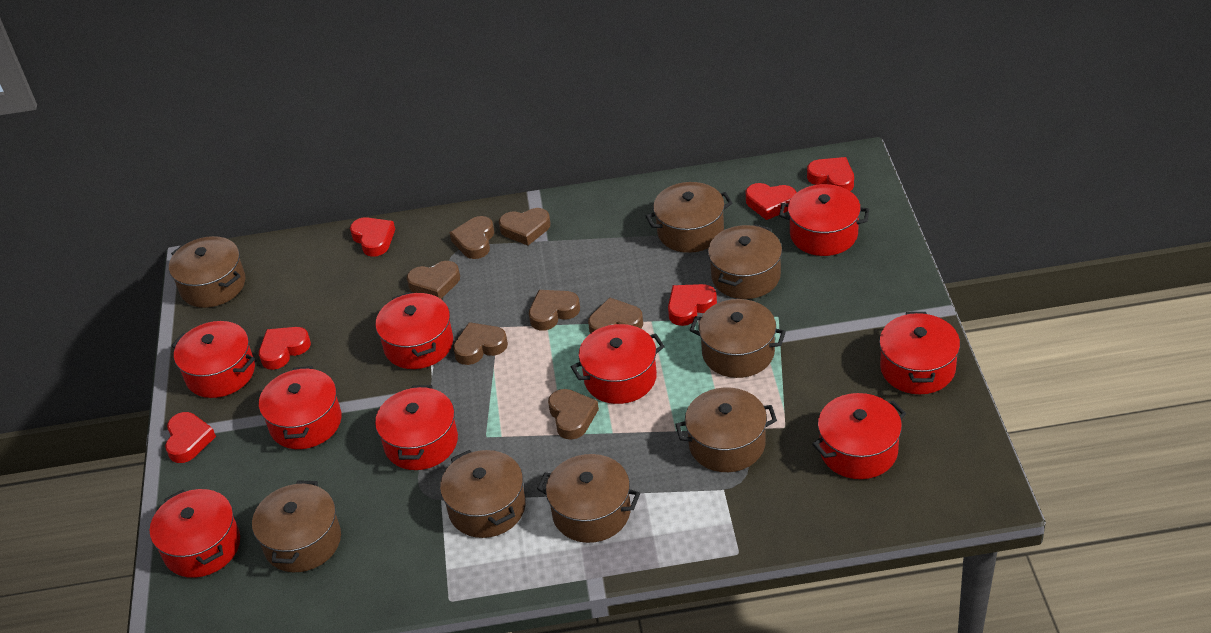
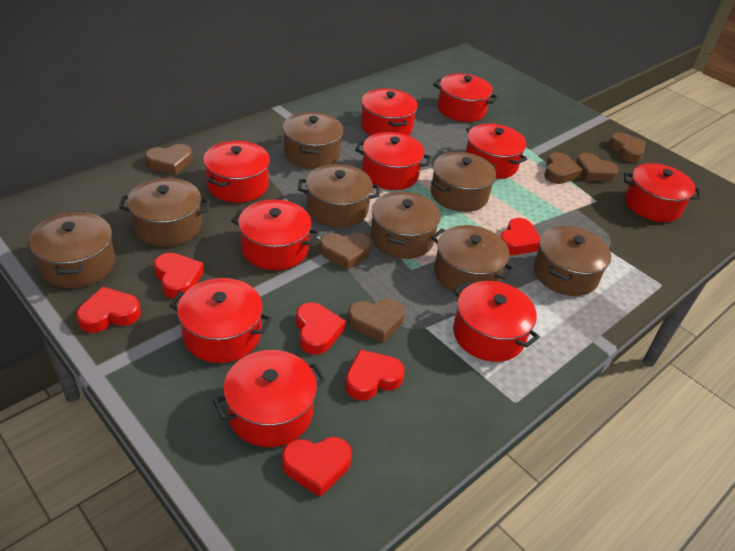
brown heart: 7 -> 6
red pot: 9 -> 10

